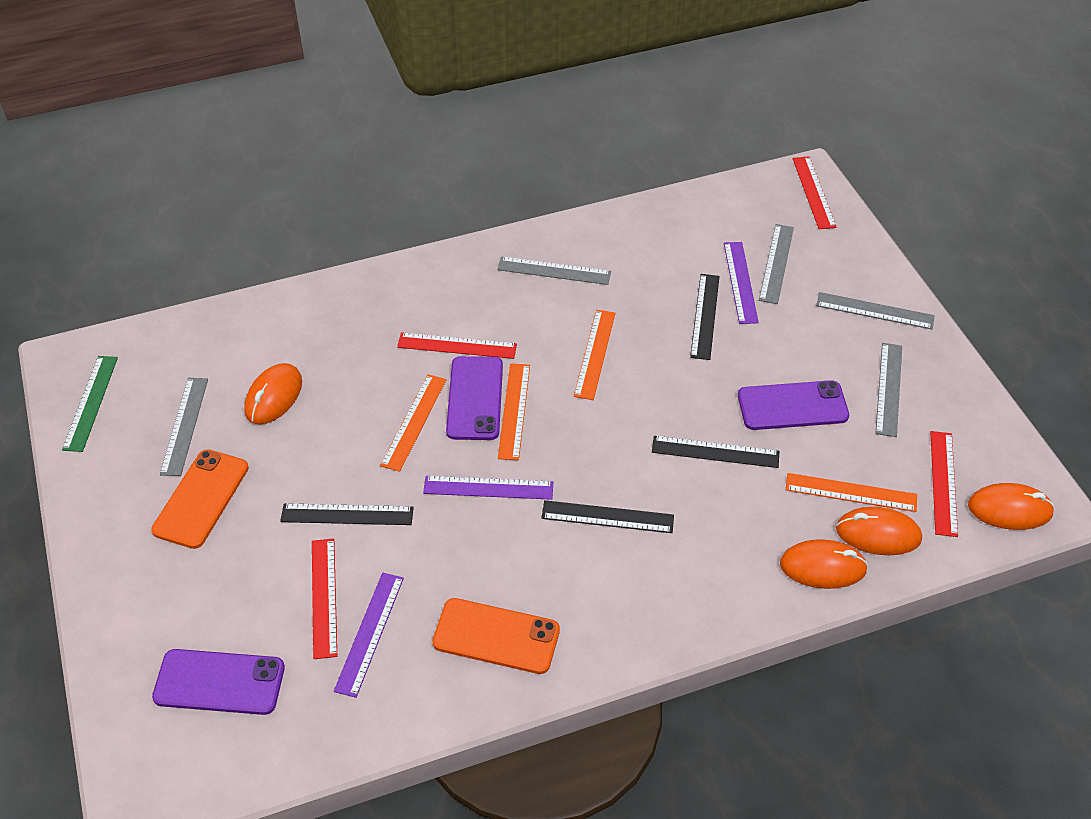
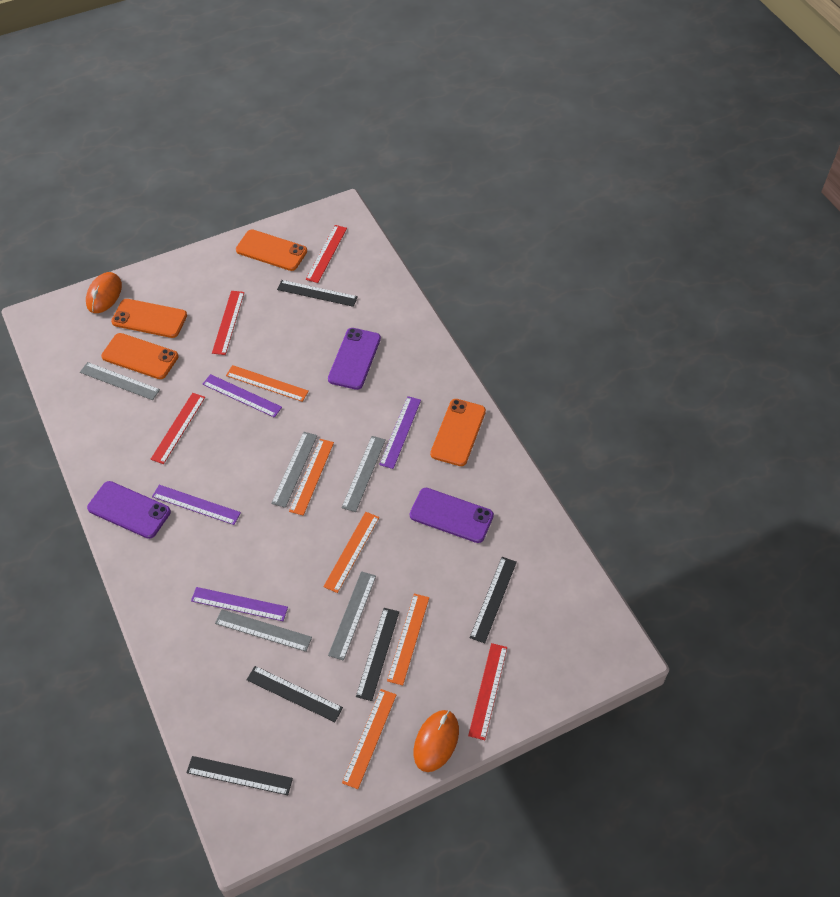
black ruler: 4 -> 5
green ruler: 1 -> 0
orange mouse: 4 -> 2
orange phone: 2 -> 4
orange ruler: 4 -> 5
purple ruler: 3 -> 4

